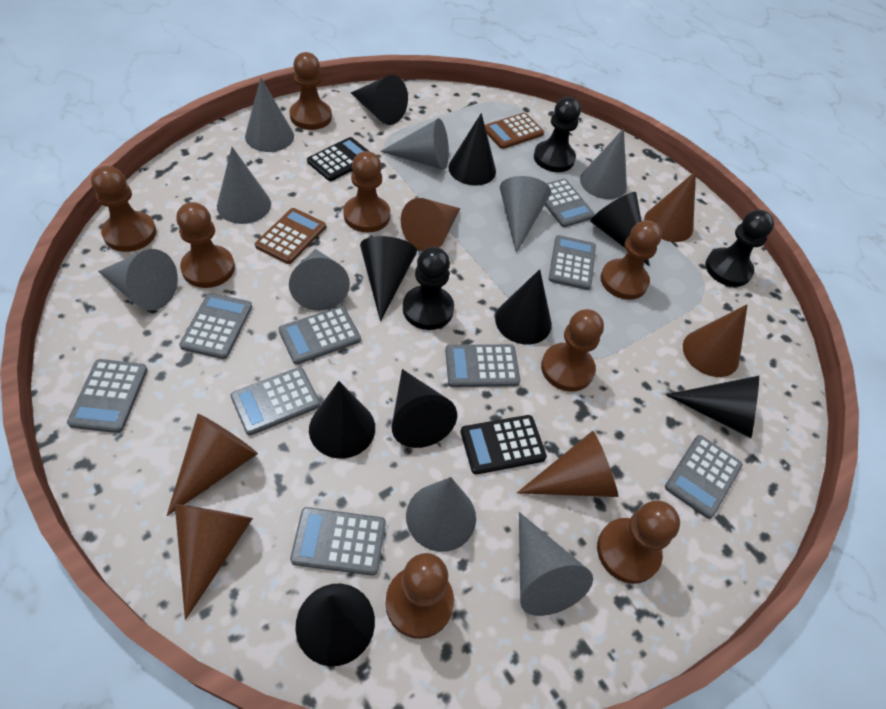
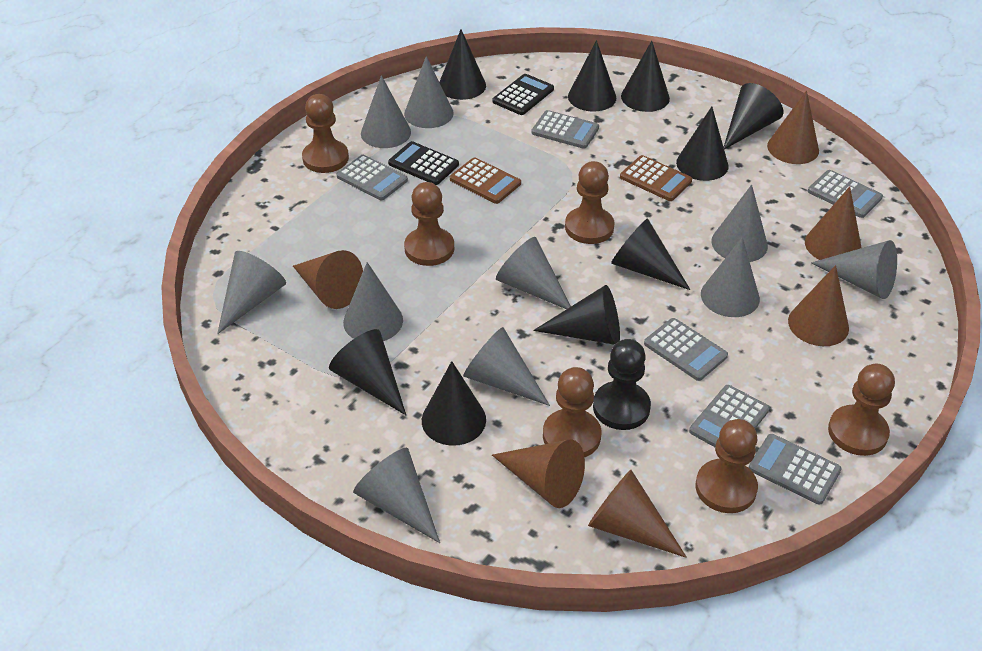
black pawn: 3 -> 1
brown pawn: 8 -> 6
grey calculator: 9 -> 6
grey cone: 9 -> 10

